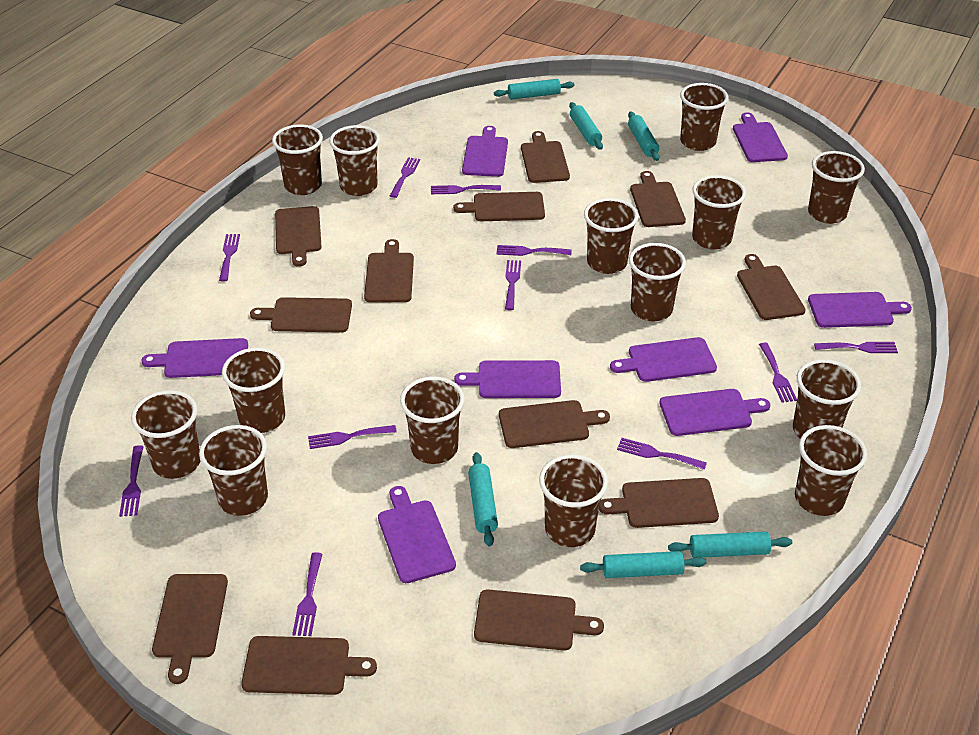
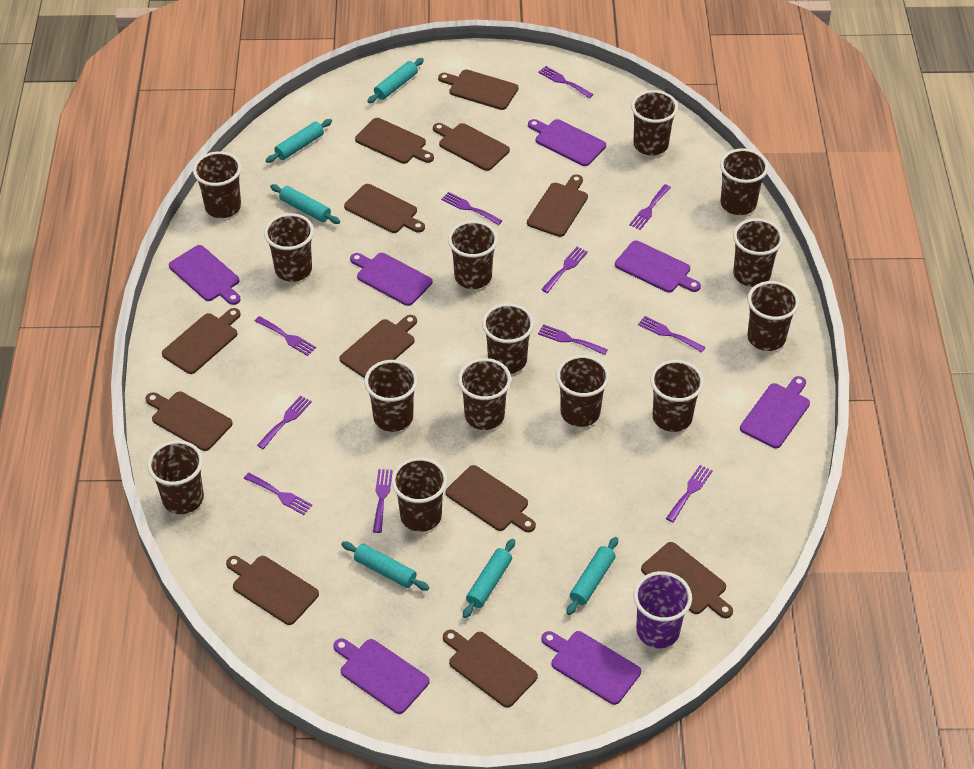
purple cup: 0 -> 1
purple cutting board: 8 -> 7

